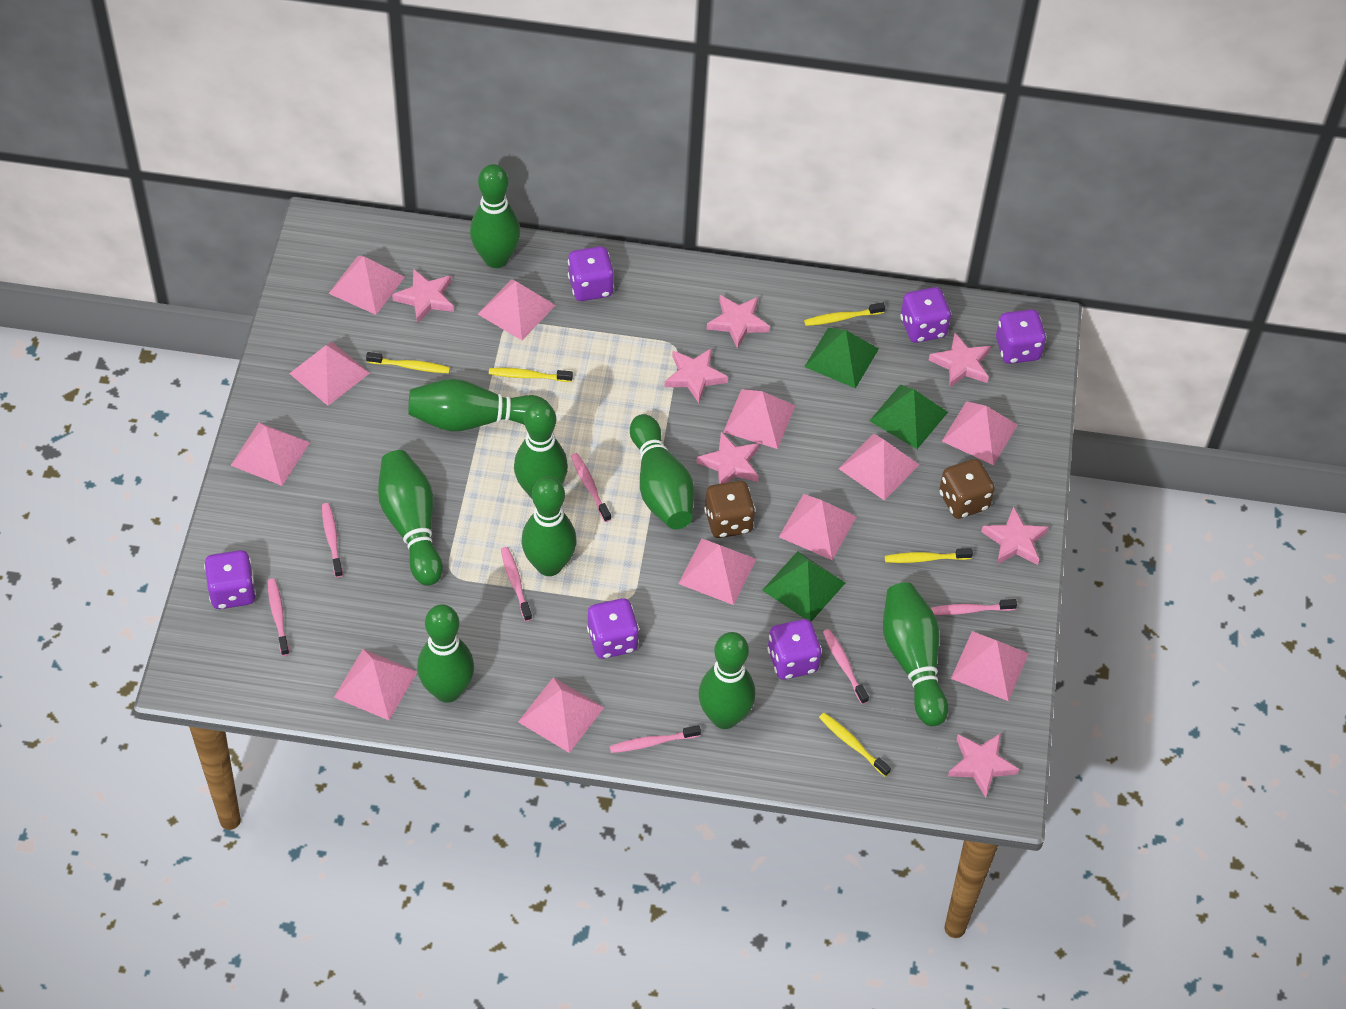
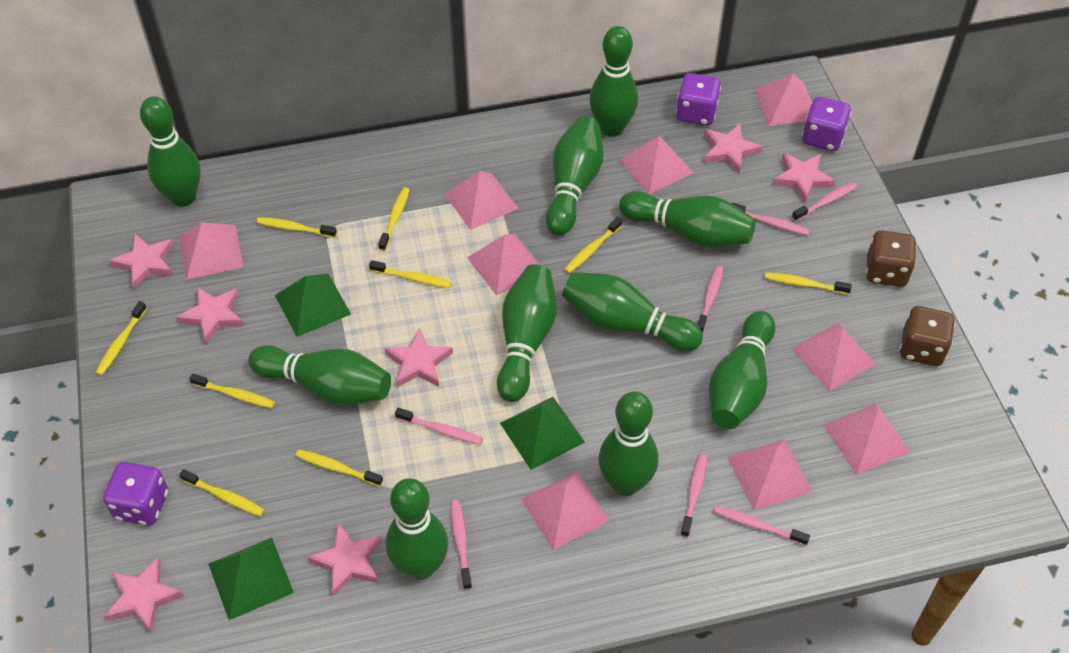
green bowling pin: 9 -> 10
pink pyramid: 12 -> 9
purple dice: 6 -> 3
yellow toothbrush: 5 -> 9

